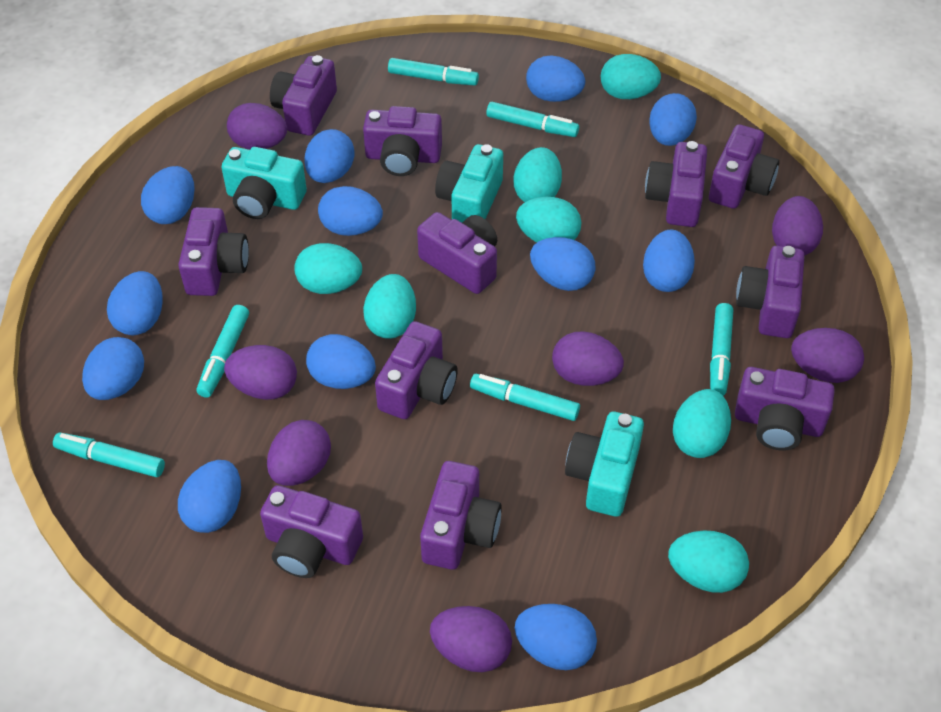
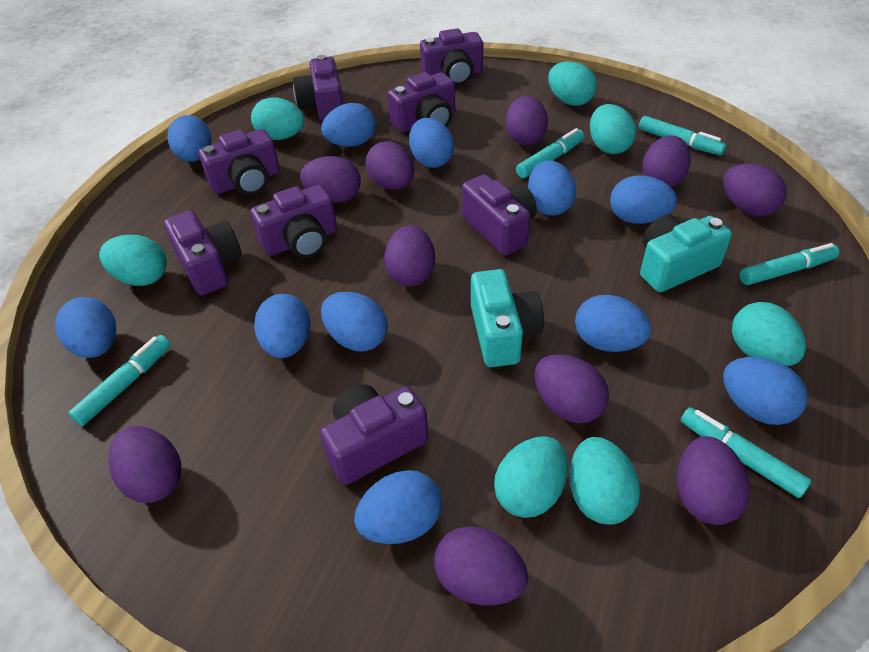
blue egg: 12 -> 11
purple camera: 11 -> 8
purple egg: 7 -> 10
turquoise camera: 3 -> 2
turquoise marker: 6 -> 5

